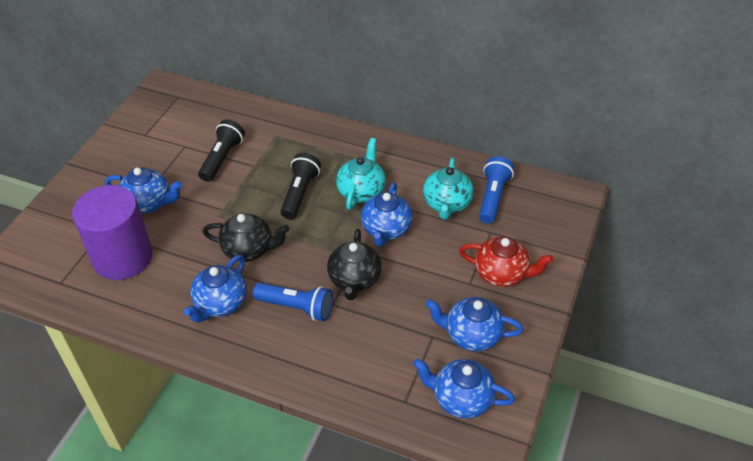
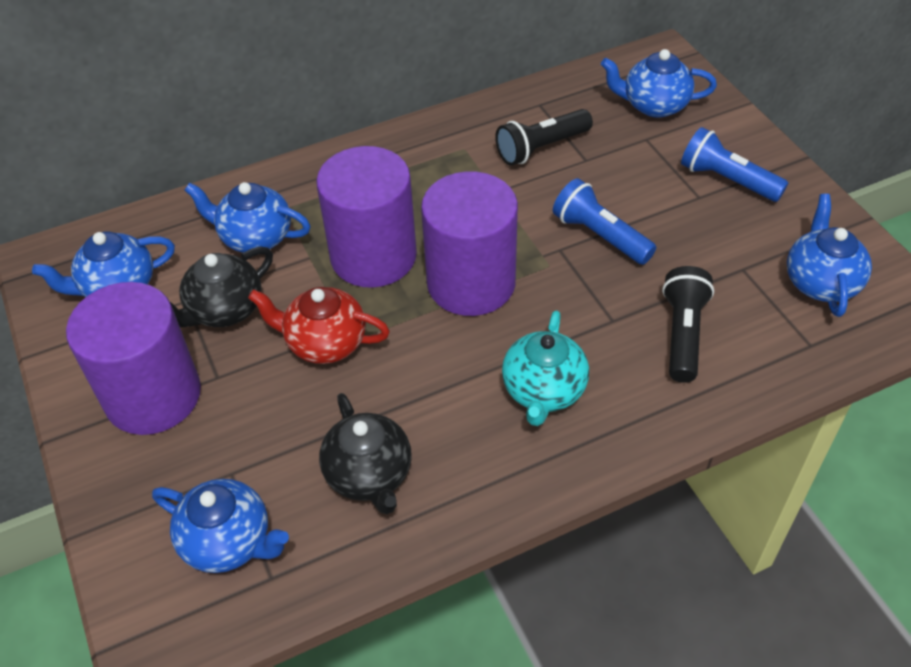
purple cylinder: 1 -> 3
turquoise teapot: 2 -> 1

